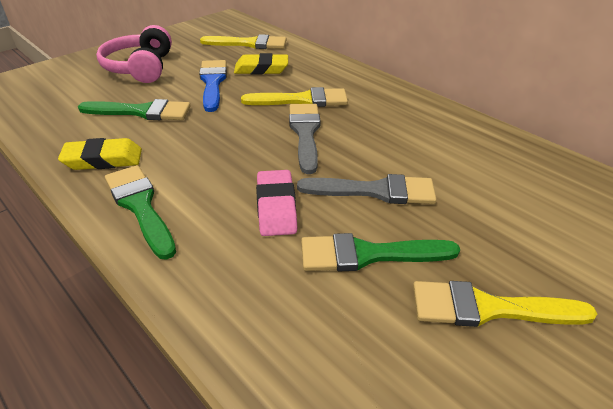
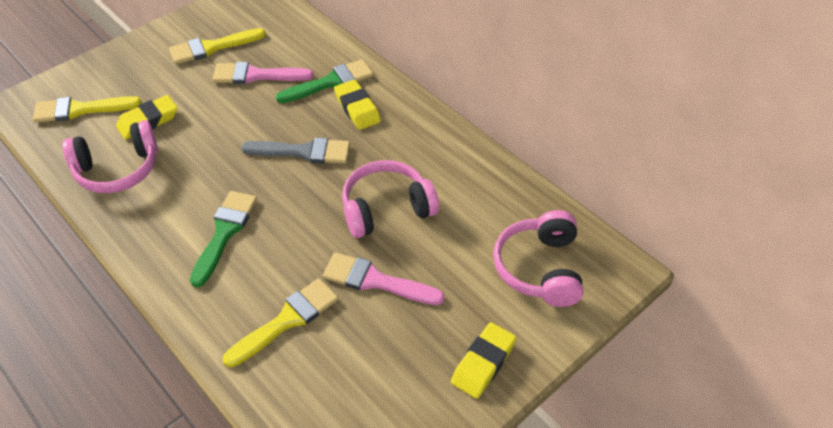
blue brush: 1 -> 0
green brush: 3 -> 2
grey brush: 2 -> 1
pink brush: 0 -> 2
pink eraser: 1 -> 0
pink headphones: 1 -> 3
yellow eraser: 2 -> 3

